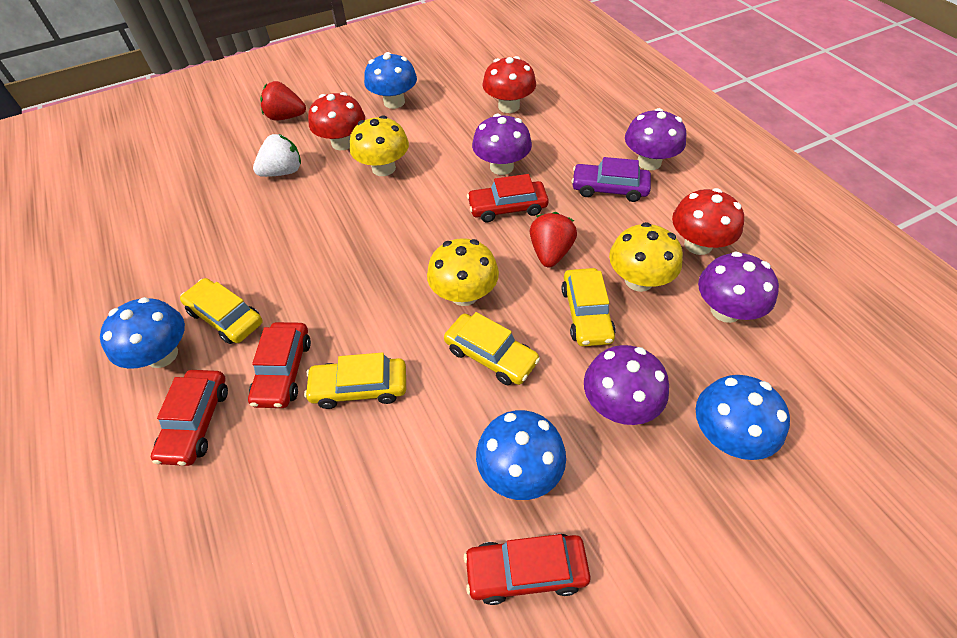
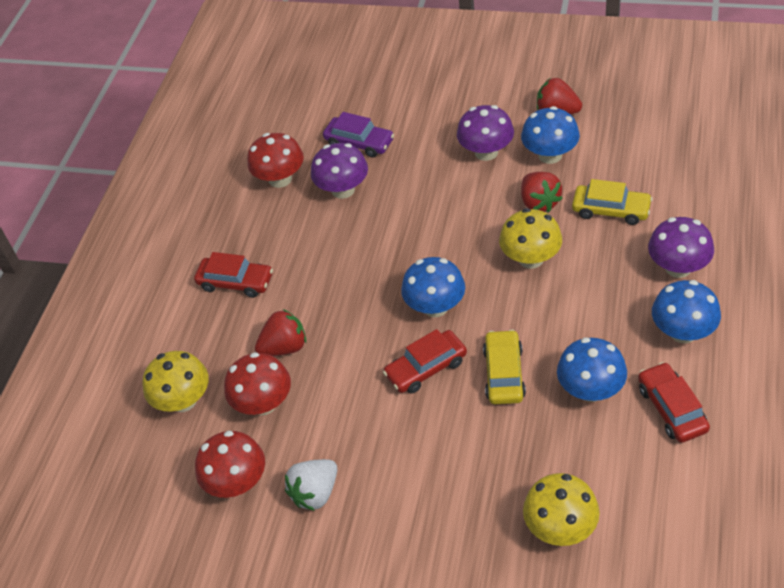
purple mushroom: 4 -> 3
red car: 4 -> 3
red strawberry: 2 -> 3
yellow car: 4 -> 2

